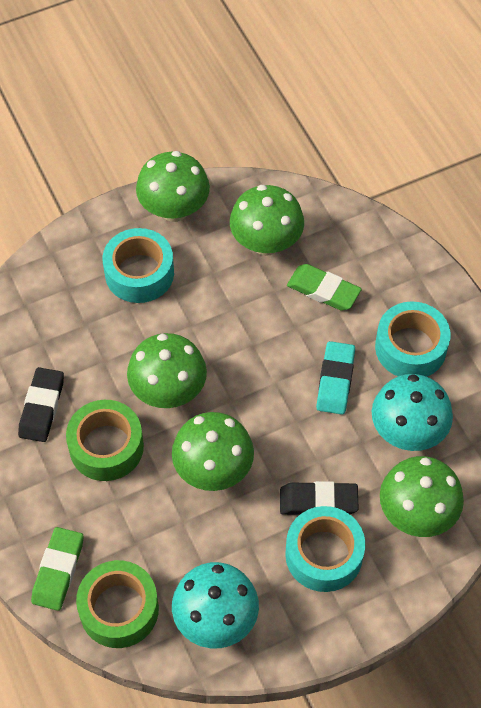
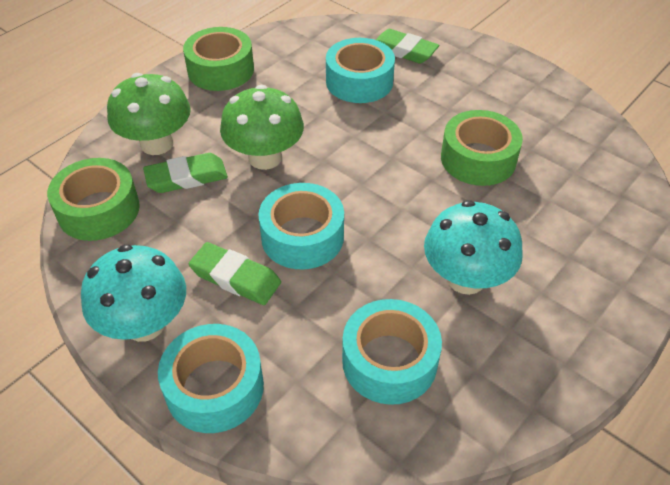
black eraser: 2 -> 0
green eraser: 2 -> 3
green mushroom: 5 -> 2
green tape: 2 -> 3
turquoise eraser: 1 -> 0
turquoise tape: 3 -> 4

